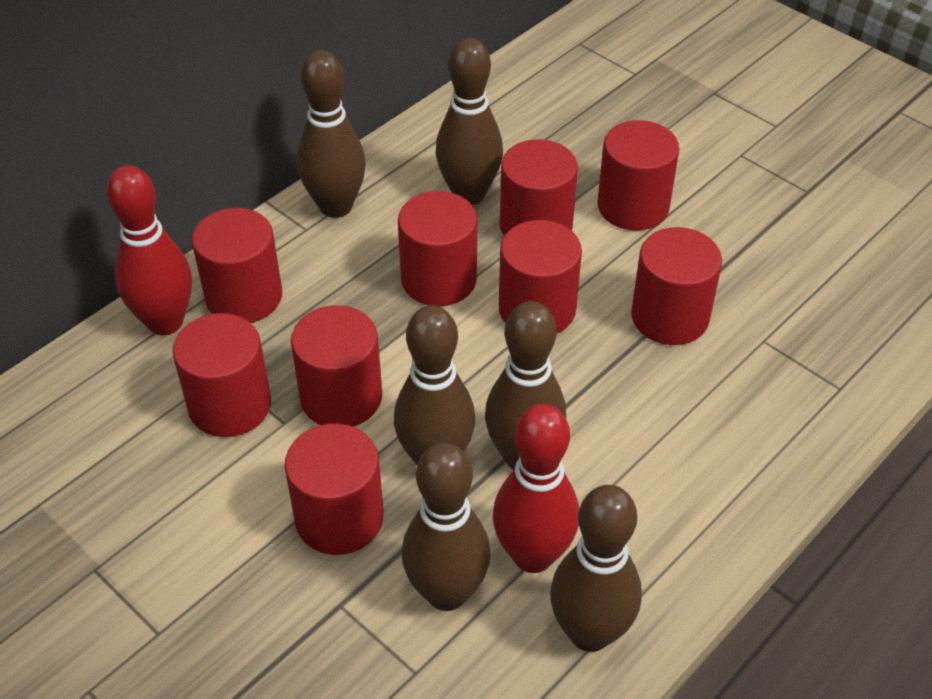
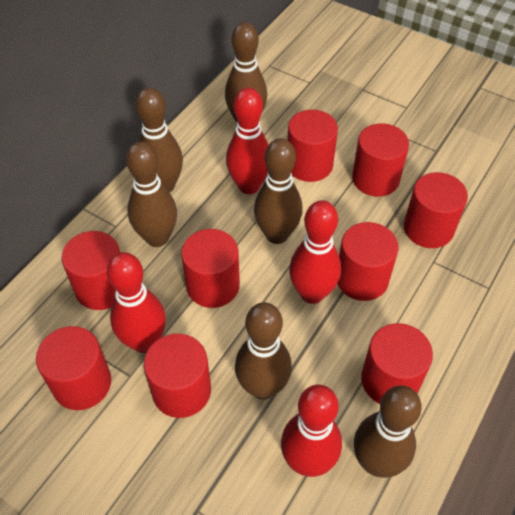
red bowling pin: 2 -> 4

